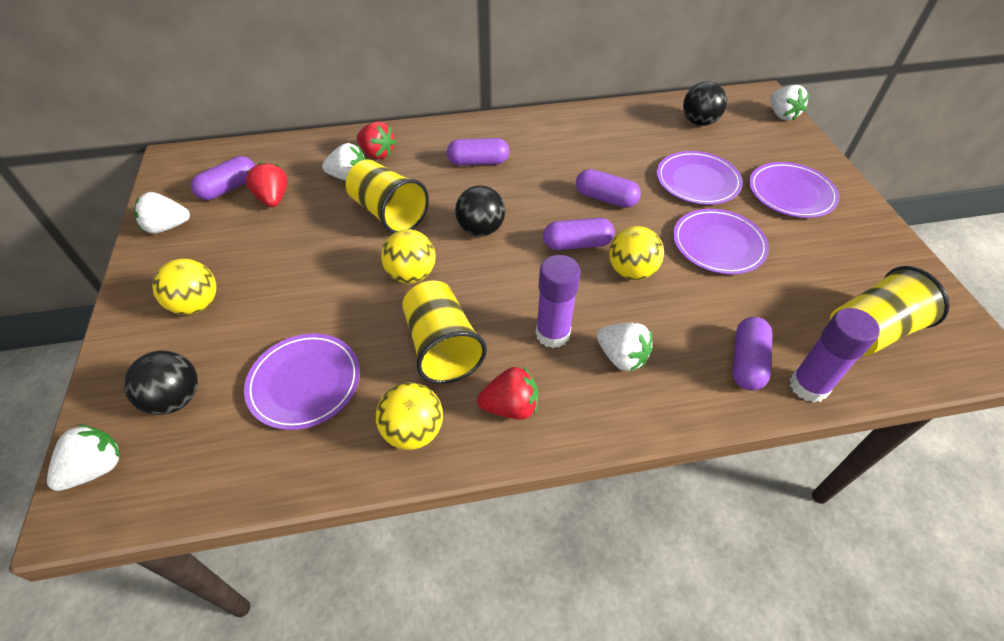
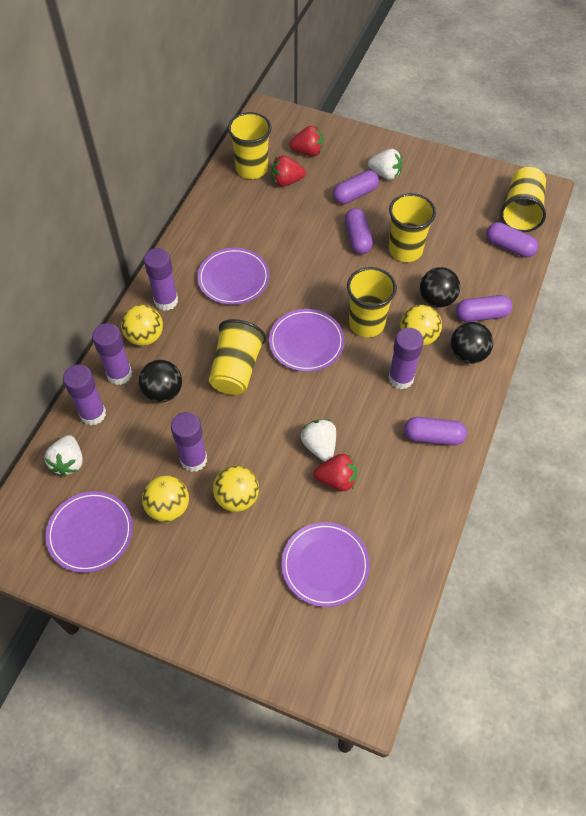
purple glue stick: 2 -> 5
white strawberry: 5 -> 3
yellow cup: 3 -> 5

